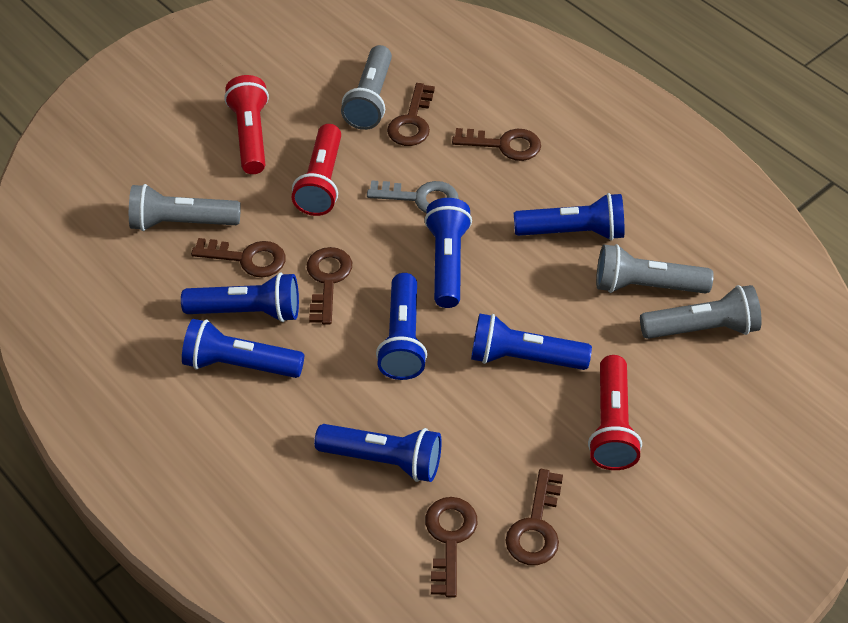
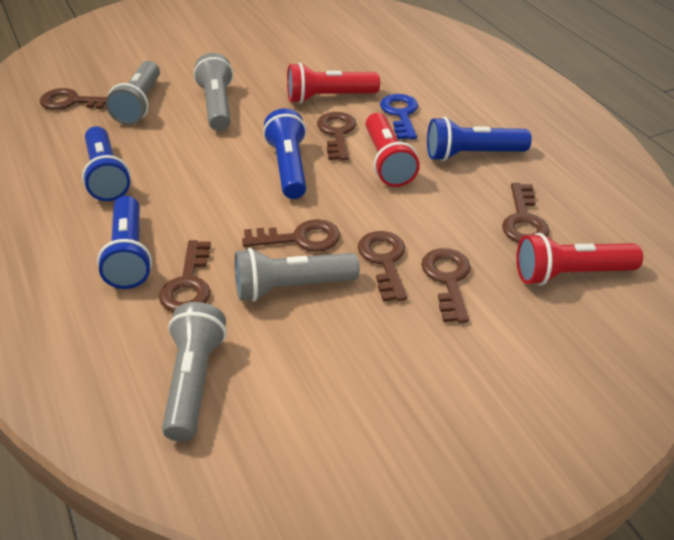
blue flashlight: 7 -> 4
blue key: 0 -> 1
brown key: 6 -> 7
grey key: 1 -> 0

